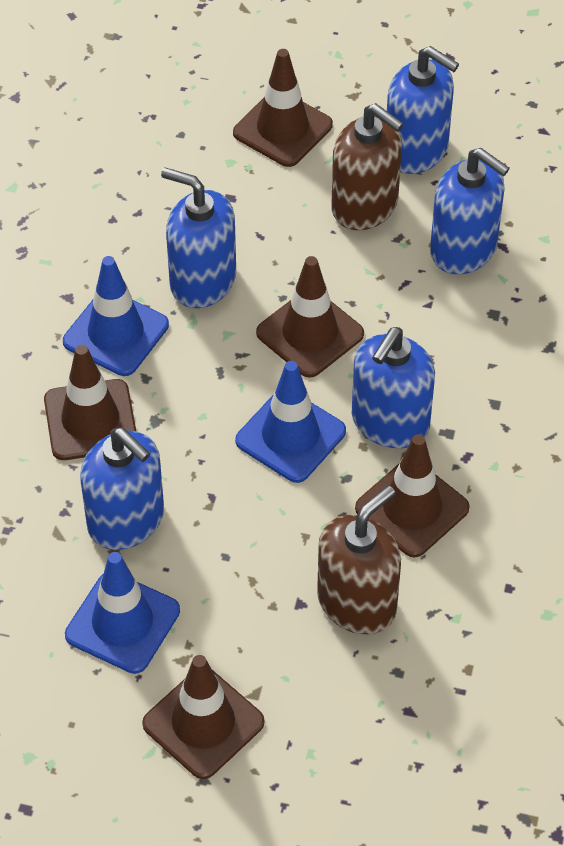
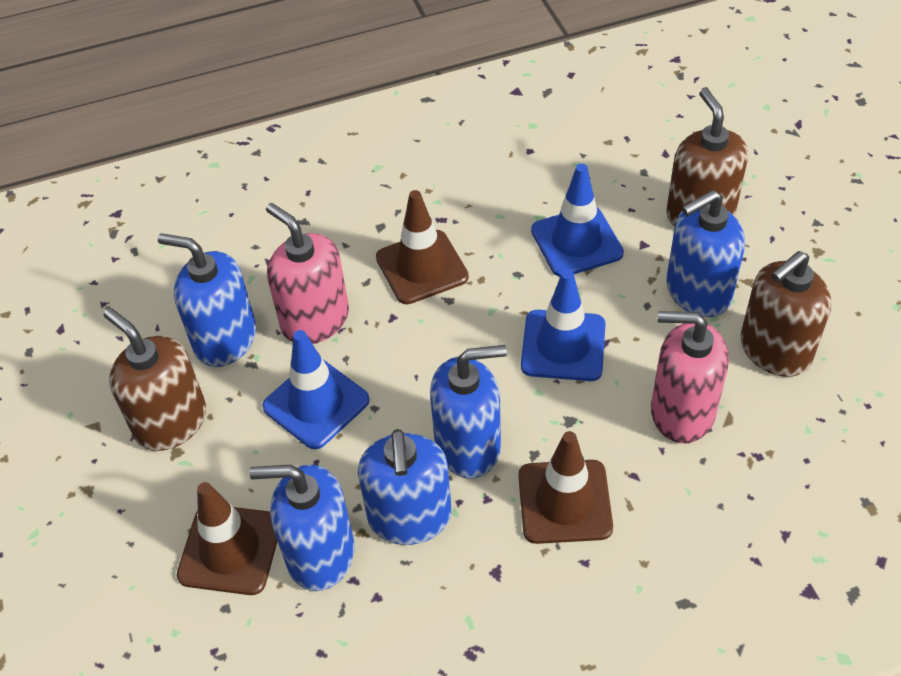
brown soap dispenser: 2 -> 3
brown traffic cone: 5 -> 3
pink soap dispenser: 0 -> 2

